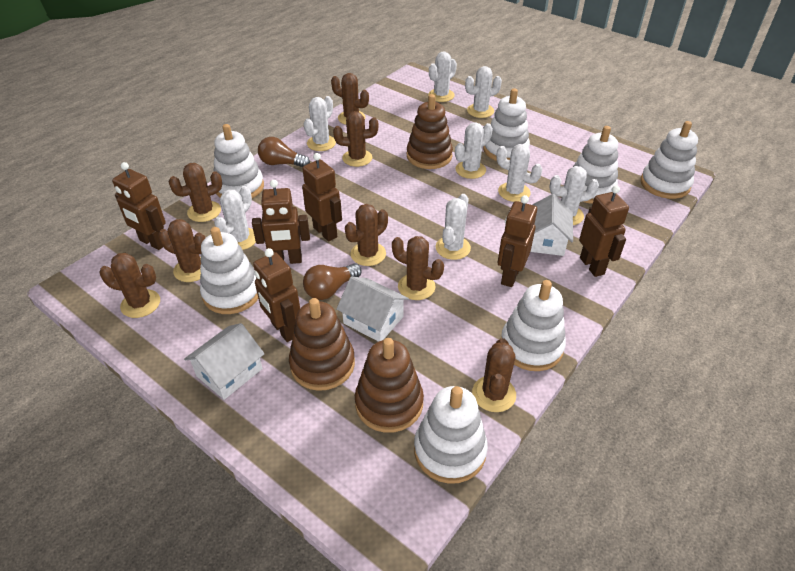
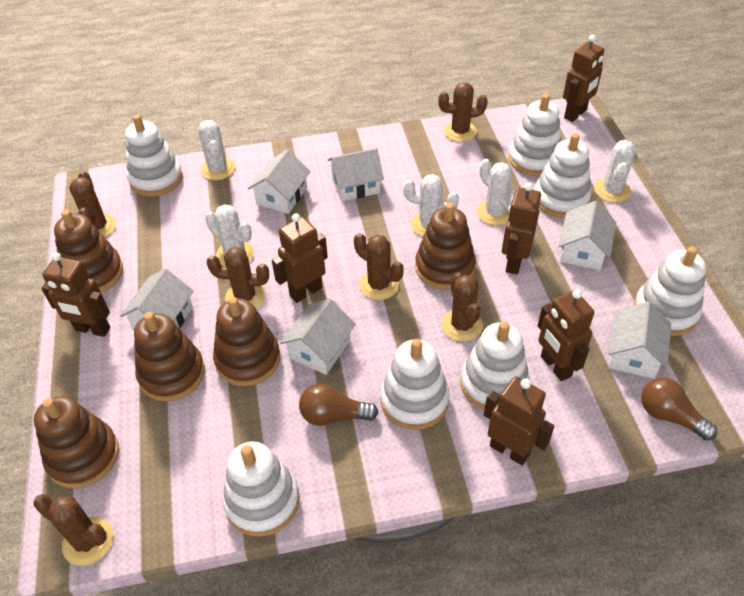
brown cactus: 8 -> 6
brown stacking toy: 3 -> 5
white cactus: 8 -> 5
white house: 3 -> 6

